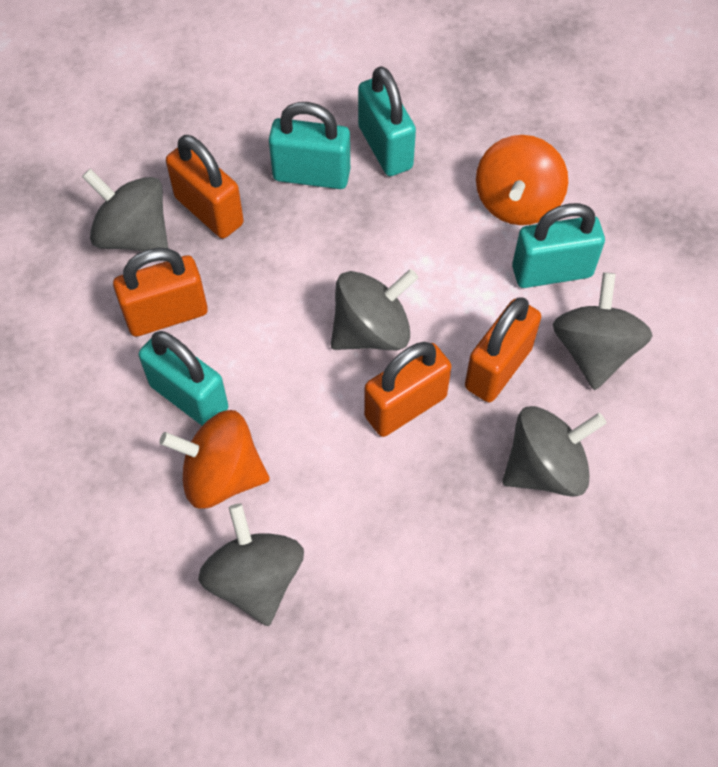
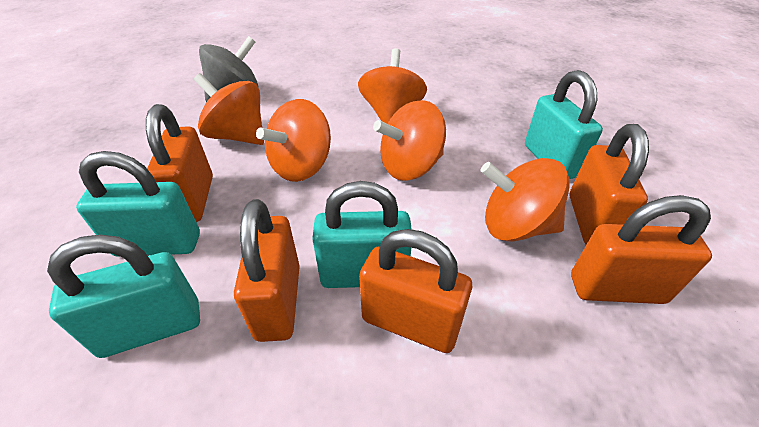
grey spinning top: 5 -> 1
orange padlock: 4 -> 5
orange spinning top: 2 -> 5

